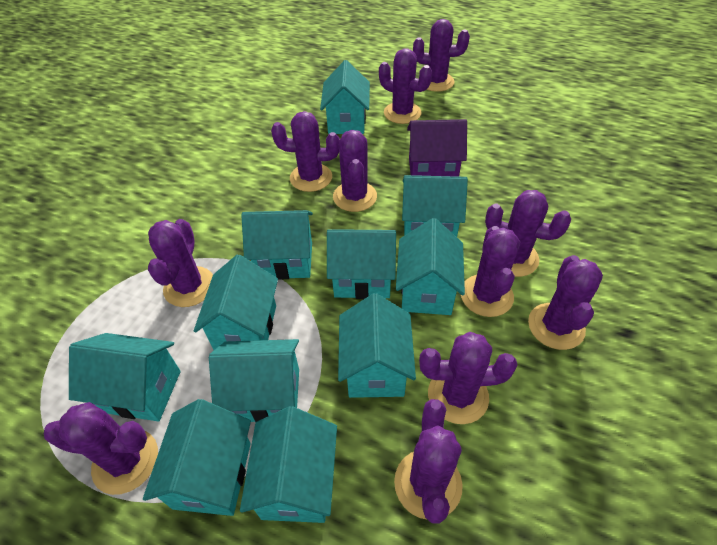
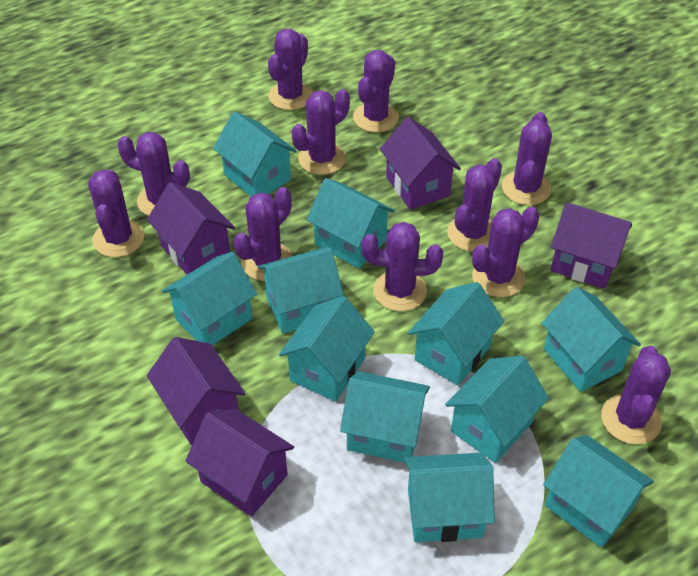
purple house: 1 -> 5

